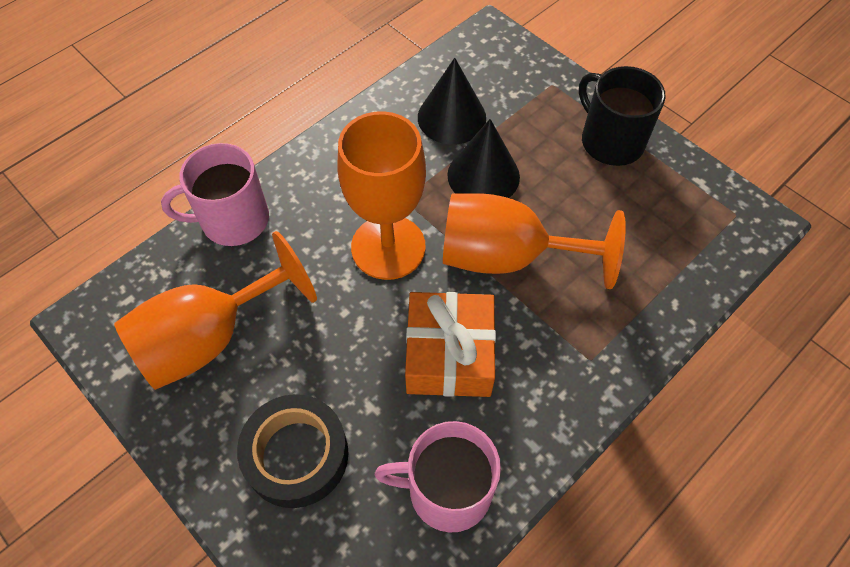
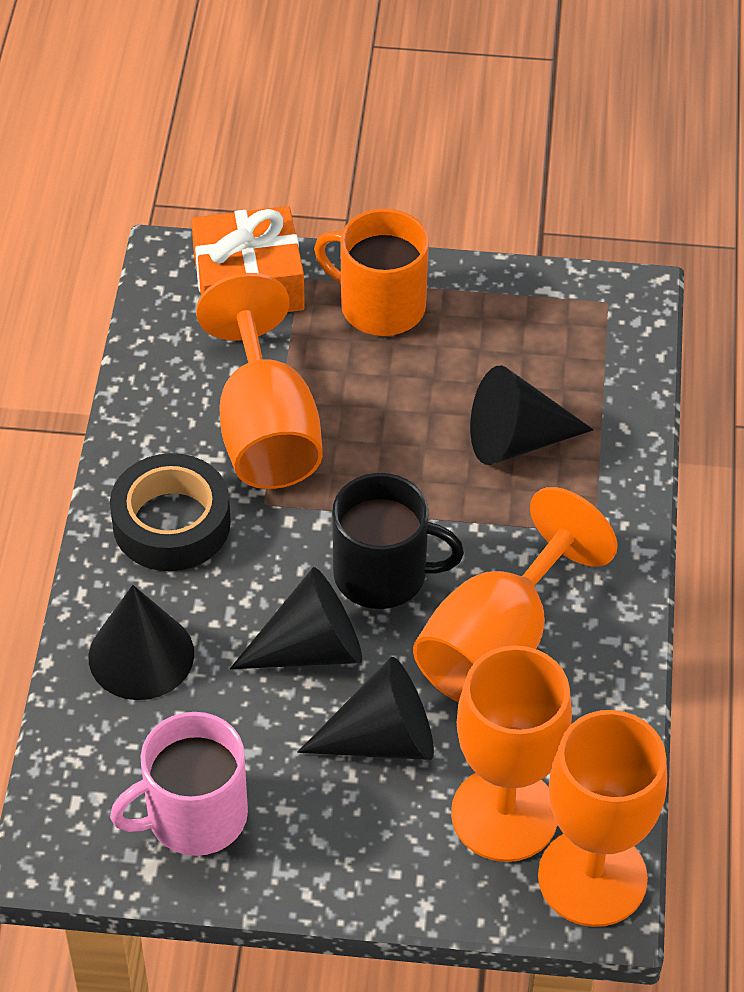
black cone: 2 -> 4
orange goblet: 3 -> 4
orange mug: 0 -> 1
pink mug: 2 -> 1

